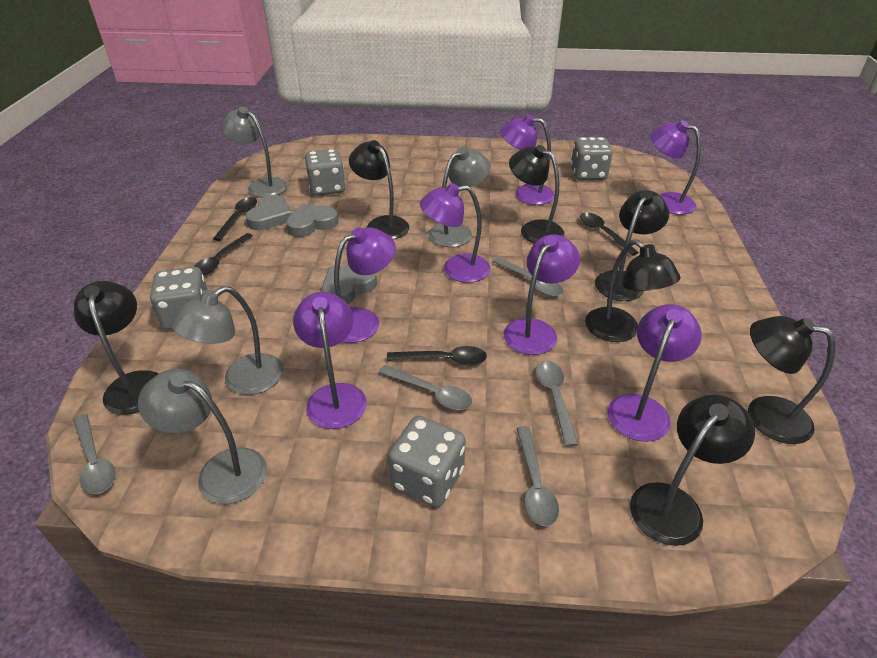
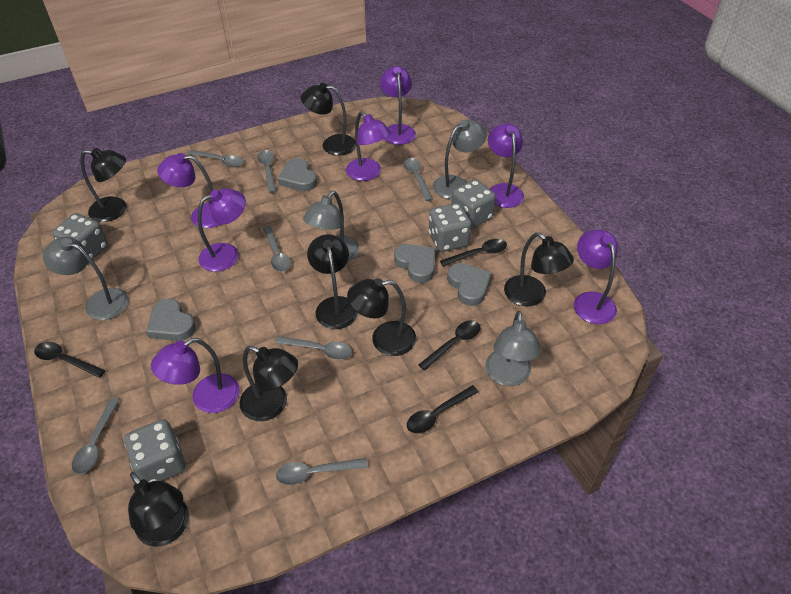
grey heart: 3 -> 4
grey spoon: 5 -> 7

